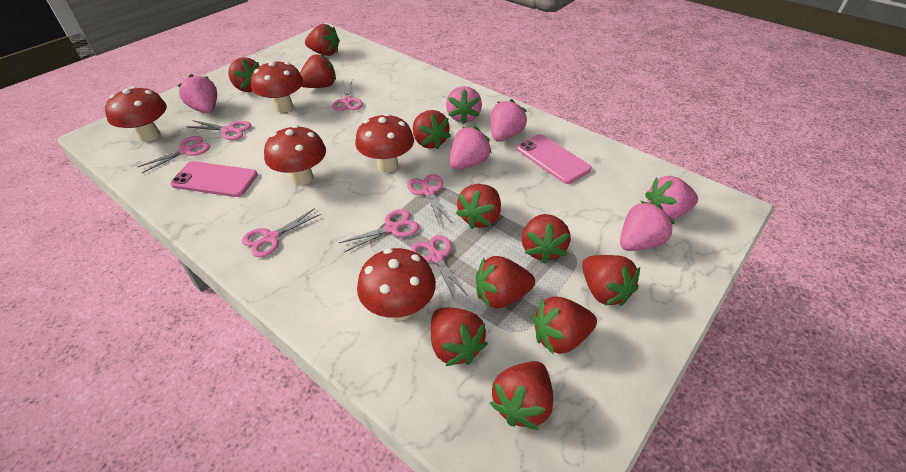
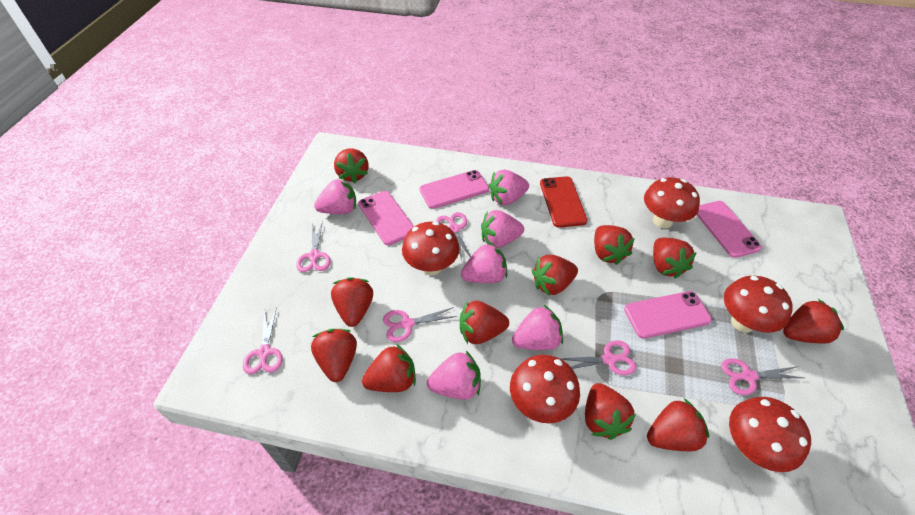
pink phone: 2 -> 4
pink scissors: 7 -> 6
red phone: 0 -> 1

